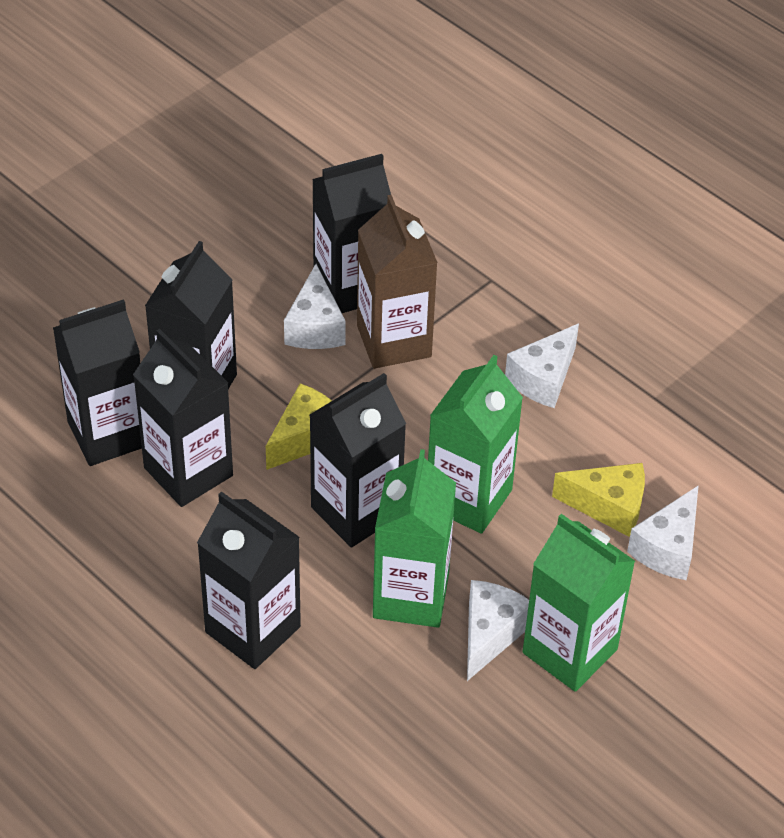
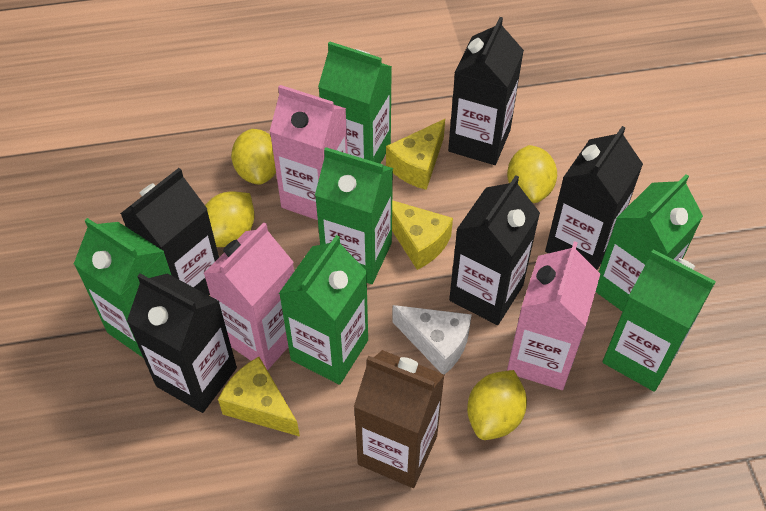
black carton: 6 -> 5
green carton: 3 -> 6
pink carton: 0 -> 3
white cheese: 4 -> 1
yellow cheese: 2 -> 3
yellow lemon: 0 -> 4

